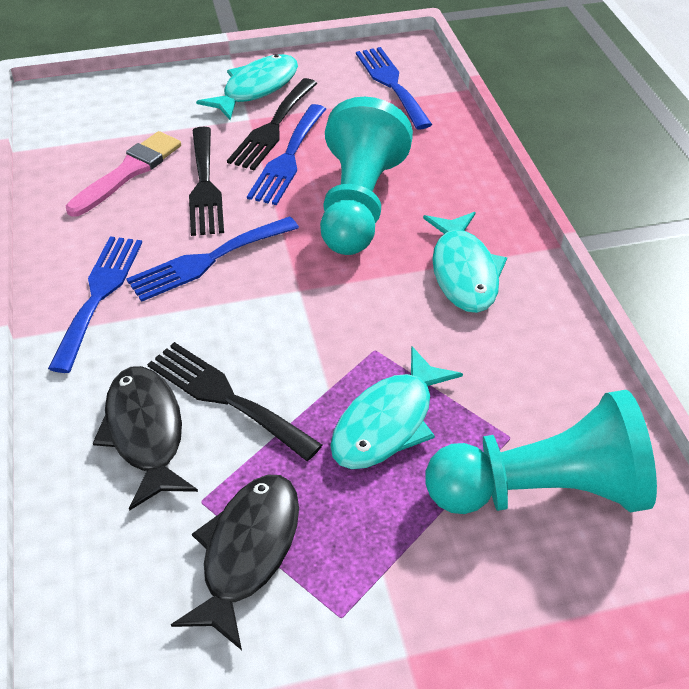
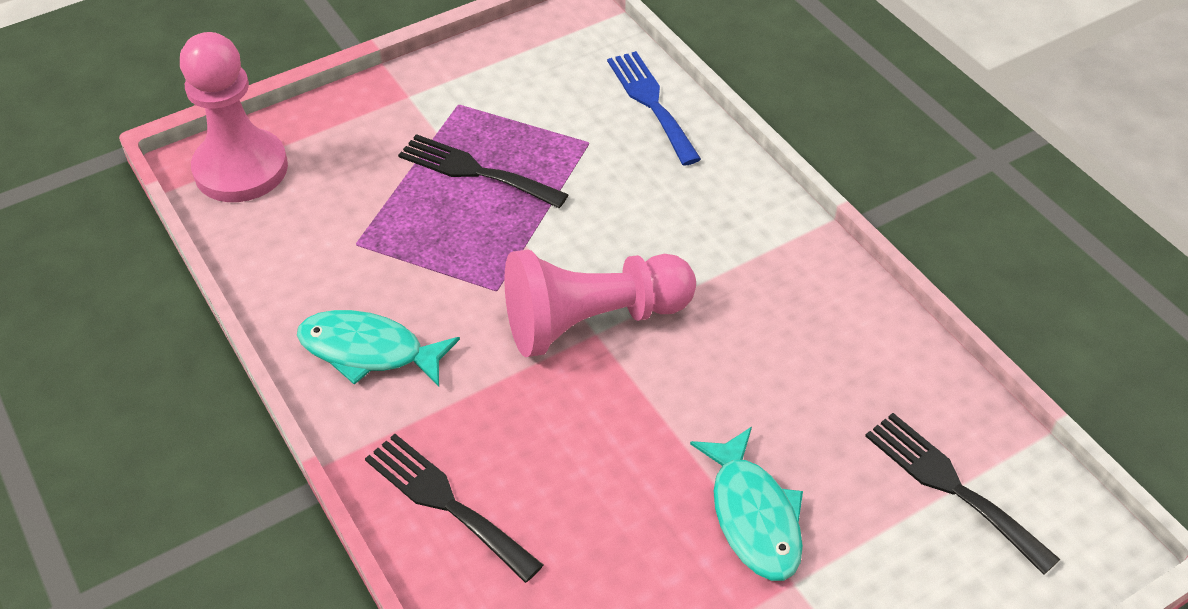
black fish: 2 -> 0
blue fork: 4 -> 1
pink brush: 1 -> 0
pink pawn: 0 -> 2
turquoise fish: 3 -> 2
turquoise pawn: 2 -> 0

